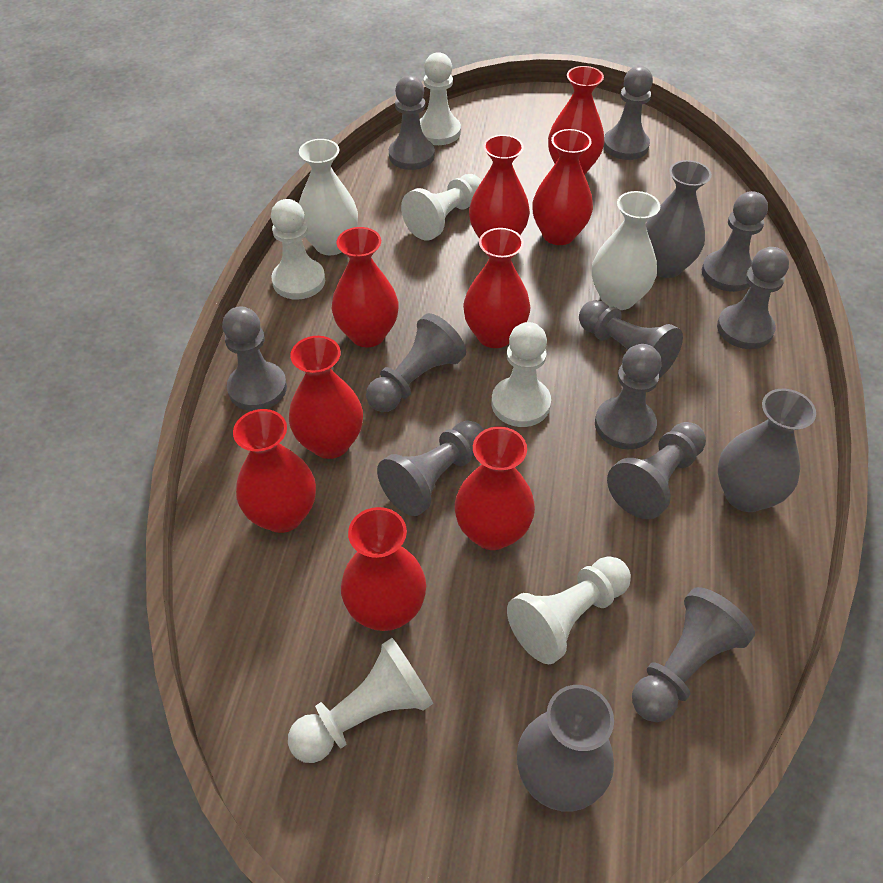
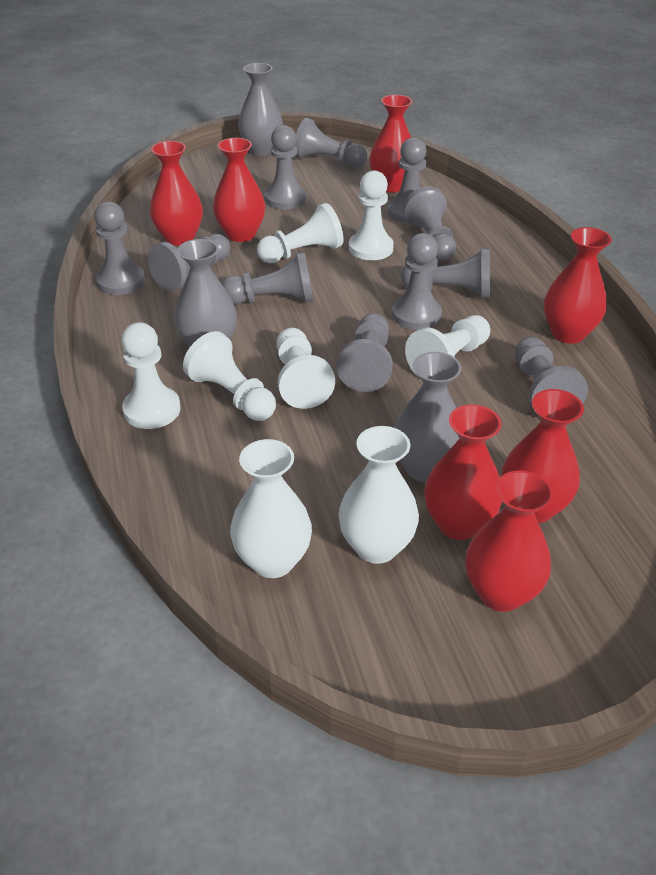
red vase: 9 -> 7

